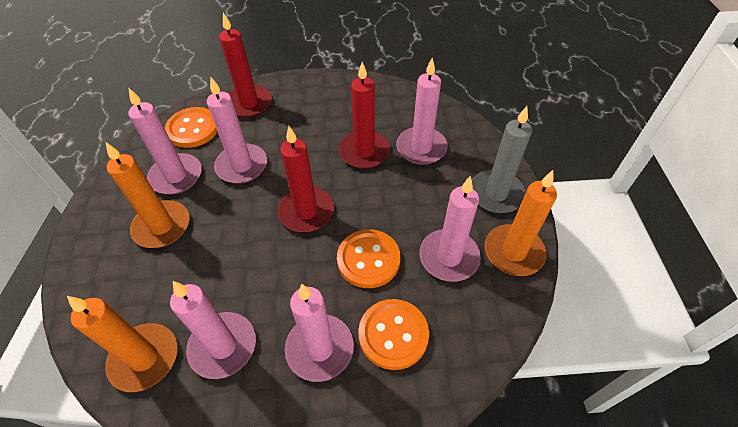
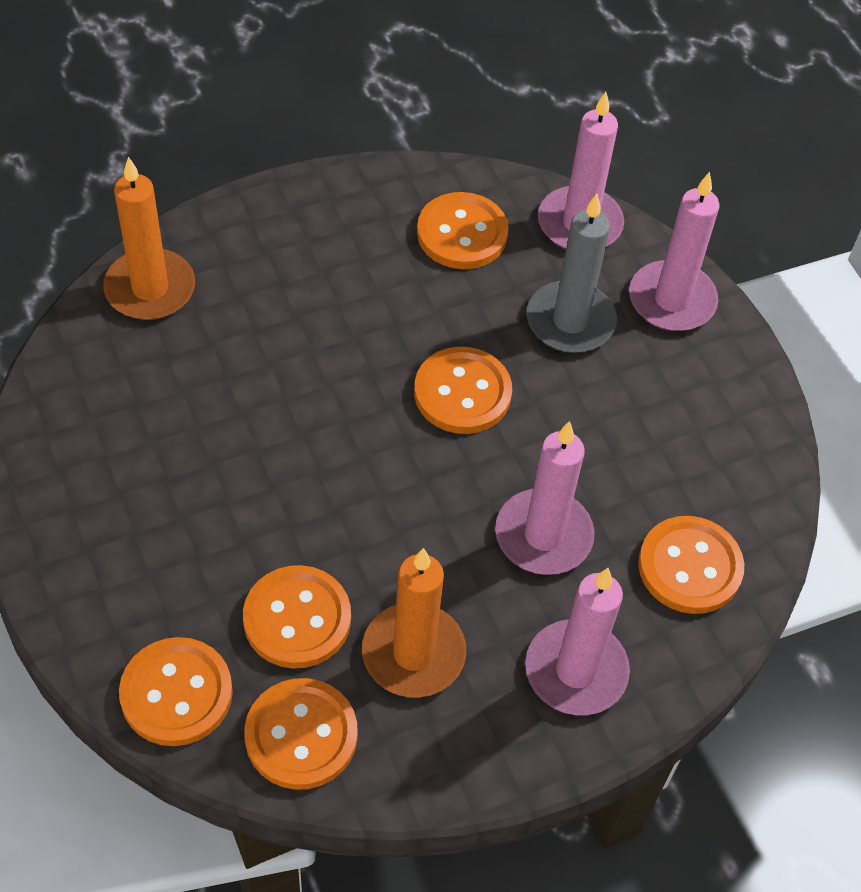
orange button: 3 -> 6
orange candle: 3 -> 2
pink candle: 6 -> 4
red candle: 3 -> 0

